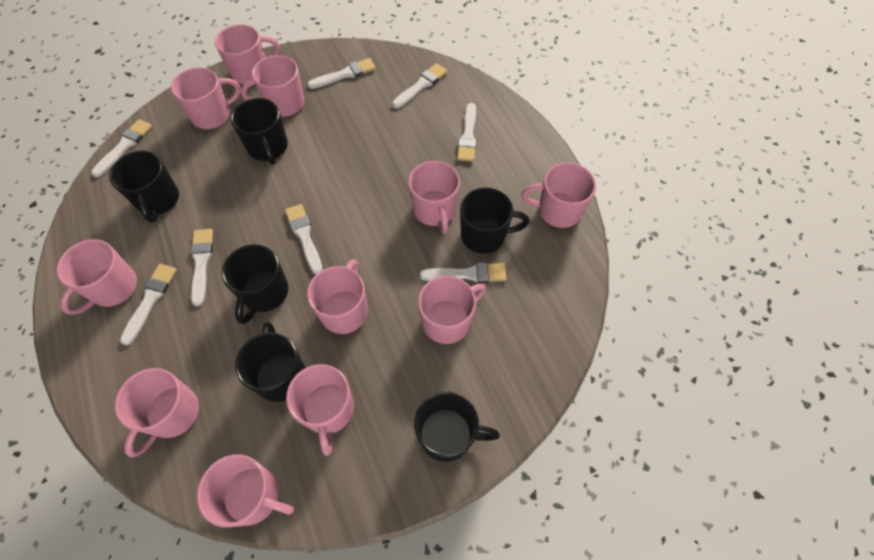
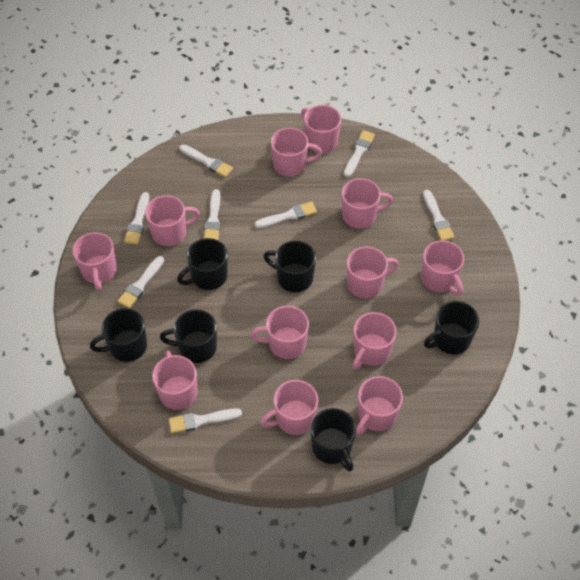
pink mug: 11 -> 12

